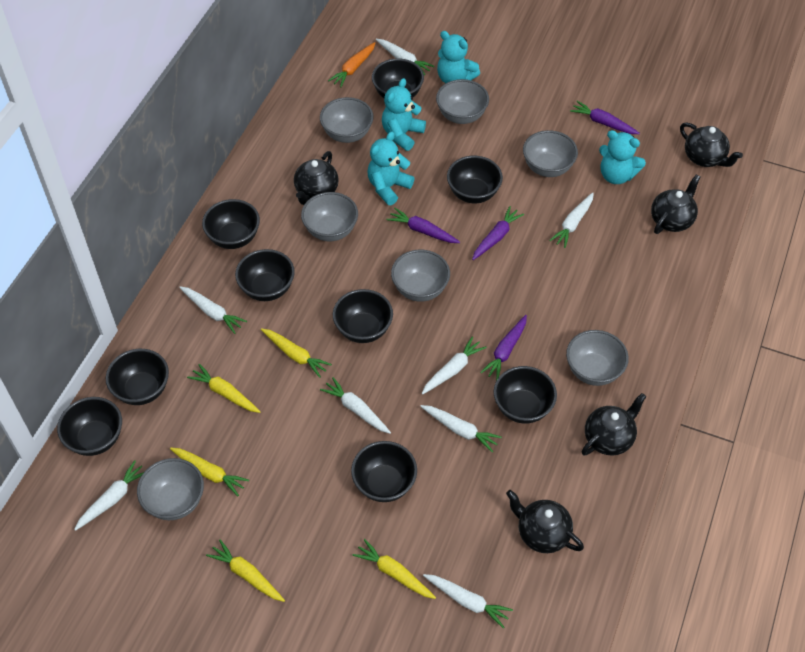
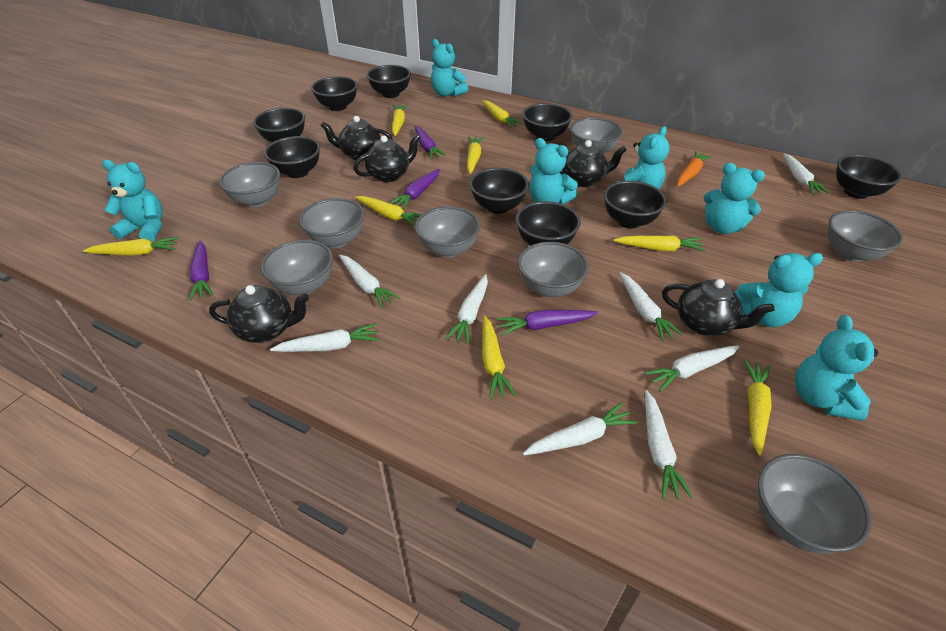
grey bowl: 7 -> 8
turquoise teddy bear: 4 -> 7
yellow carrot: 5 -> 8

